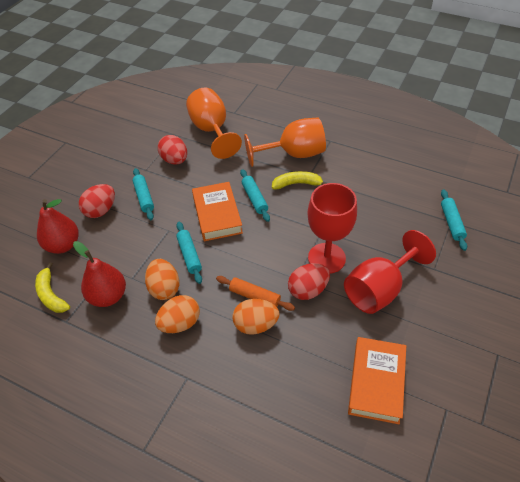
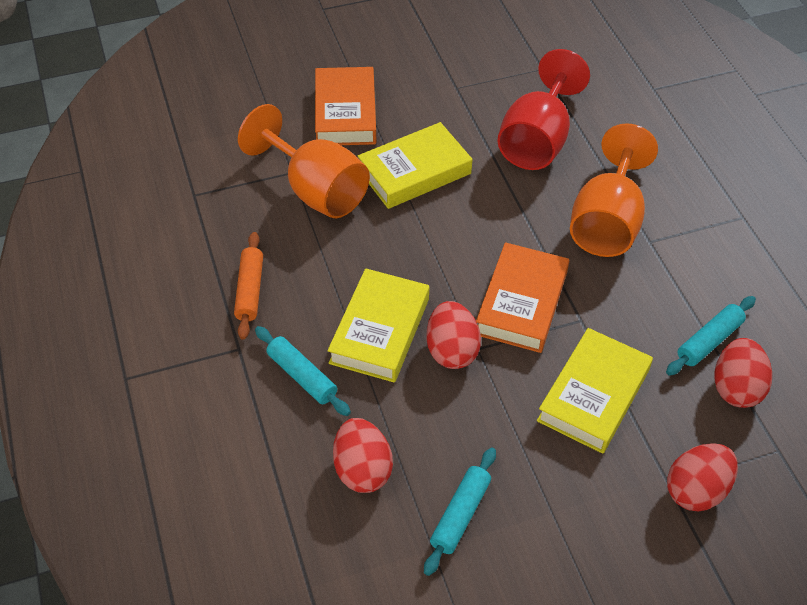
orange egg: 3 -> 0
red egg: 3 -> 4
red goblet: 2 -> 1
red pear: 2 -> 0
turquoise rolling pin: 4 -> 3
yellow banana: 2 -> 0
yellow book: 0 -> 3

